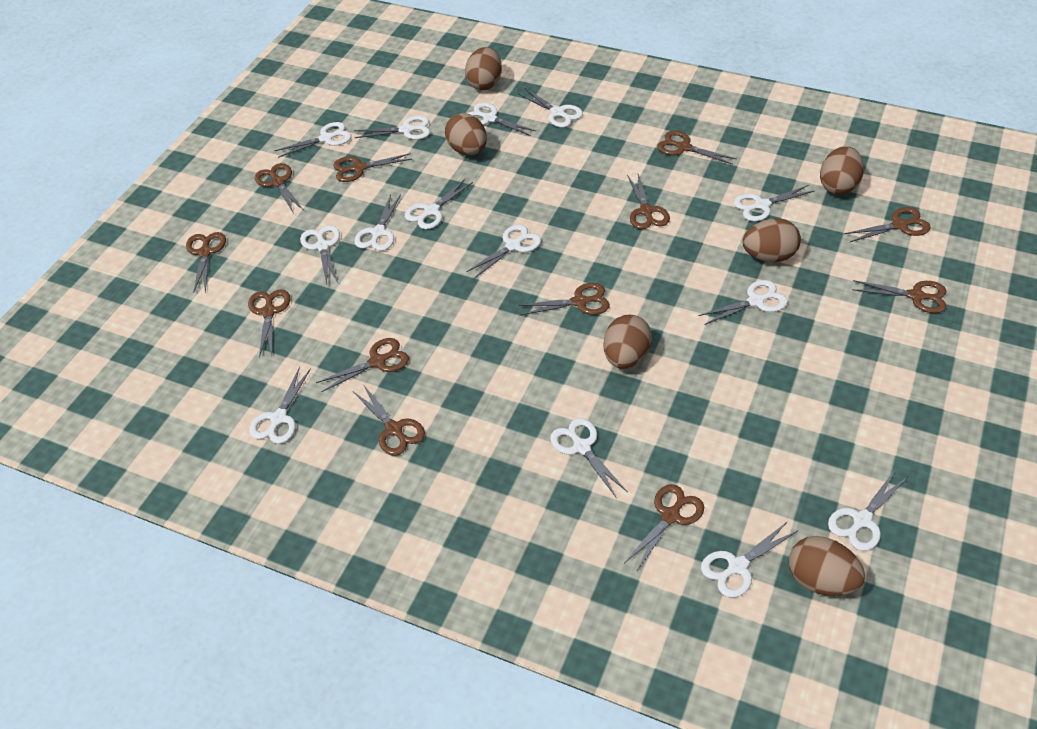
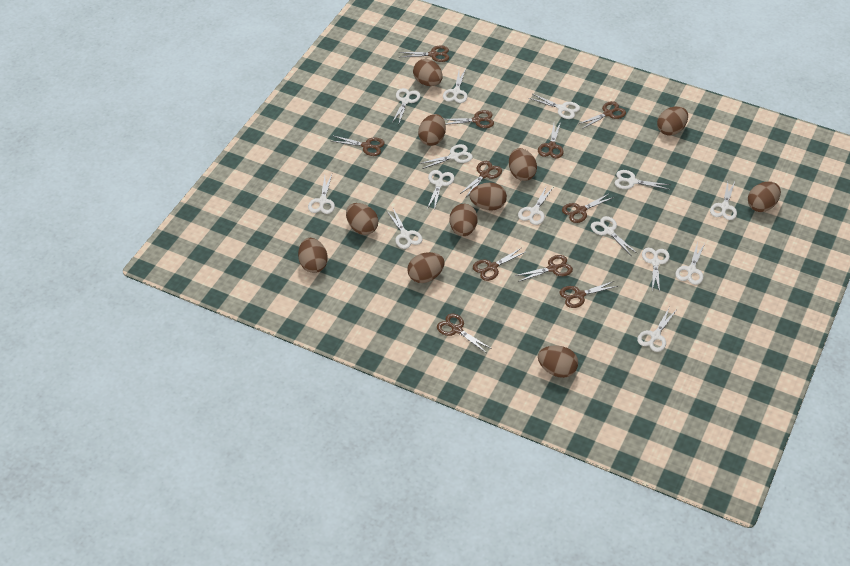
brown egg: 6 -> 11
brown scissors: 12 -> 11

